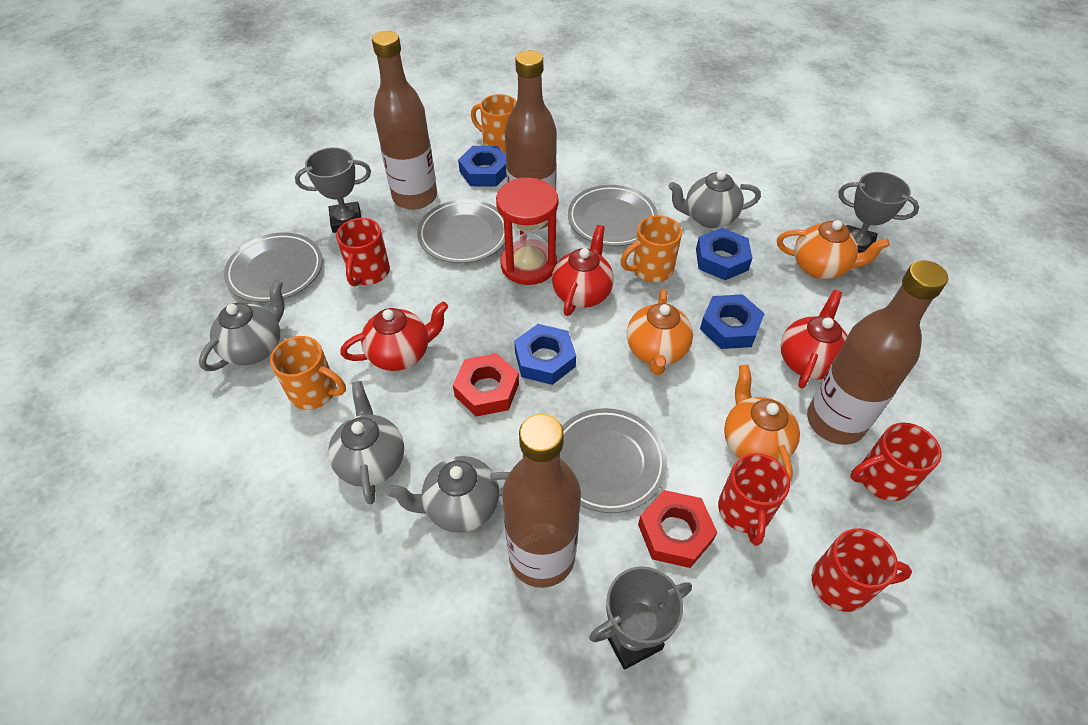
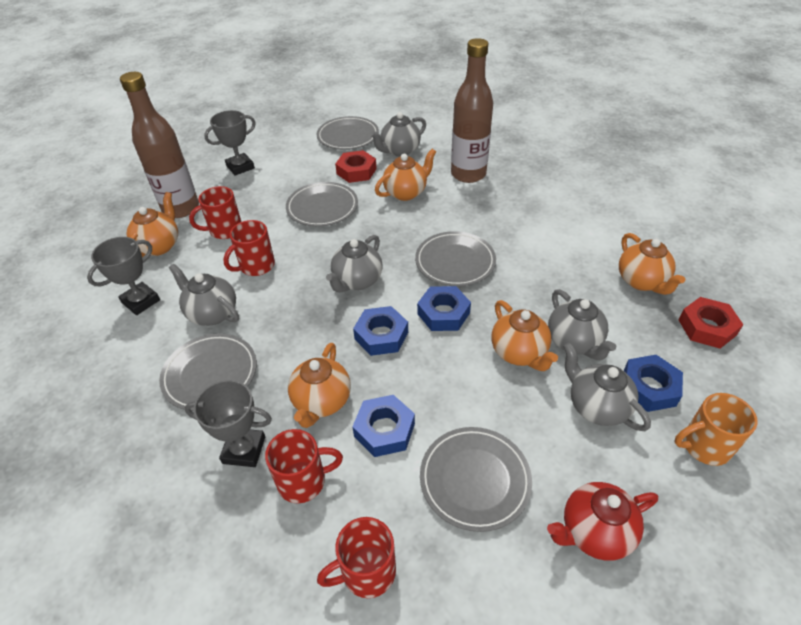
brown bottle: 4 -> 2
grey plate: 4 -> 5
grey teapot: 4 -> 5
orange mug: 3 -> 1
orange teapot: 3 -> 5
red hourglass: 1 -> 0
red teapot: 3 -> 1

